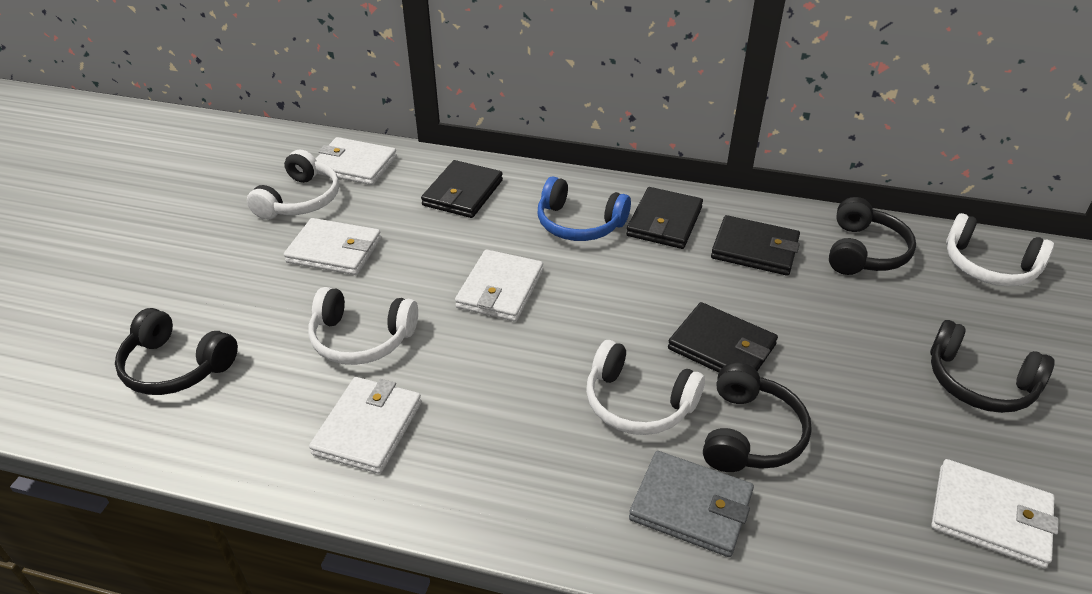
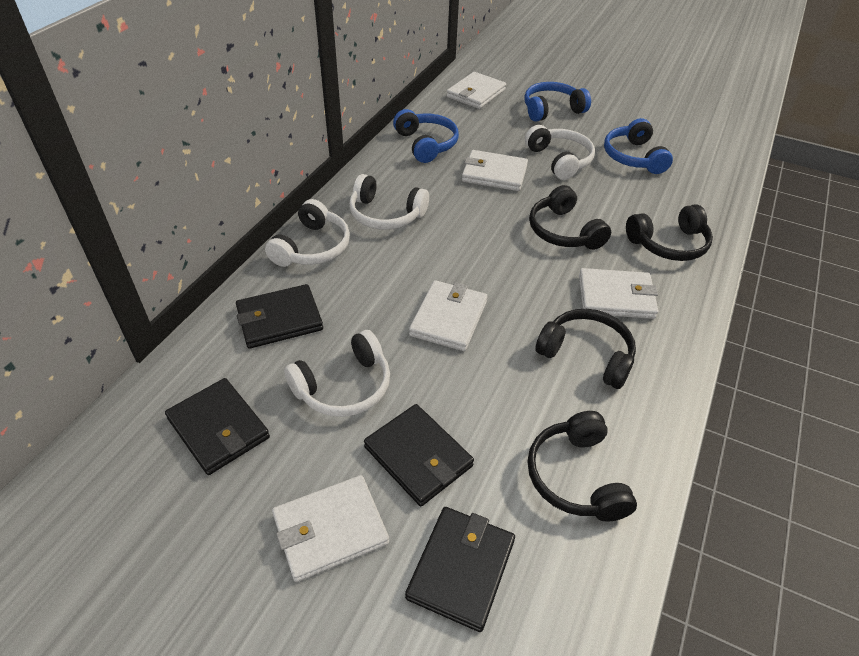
blue headphones: 1 -> 3
grey wallet: 1 -> 0

